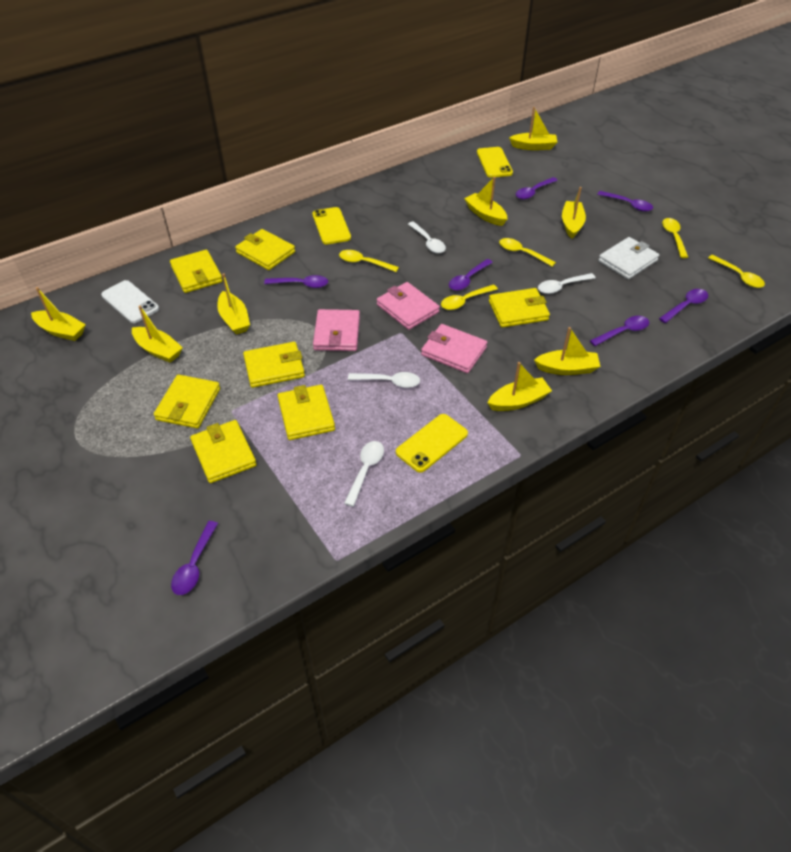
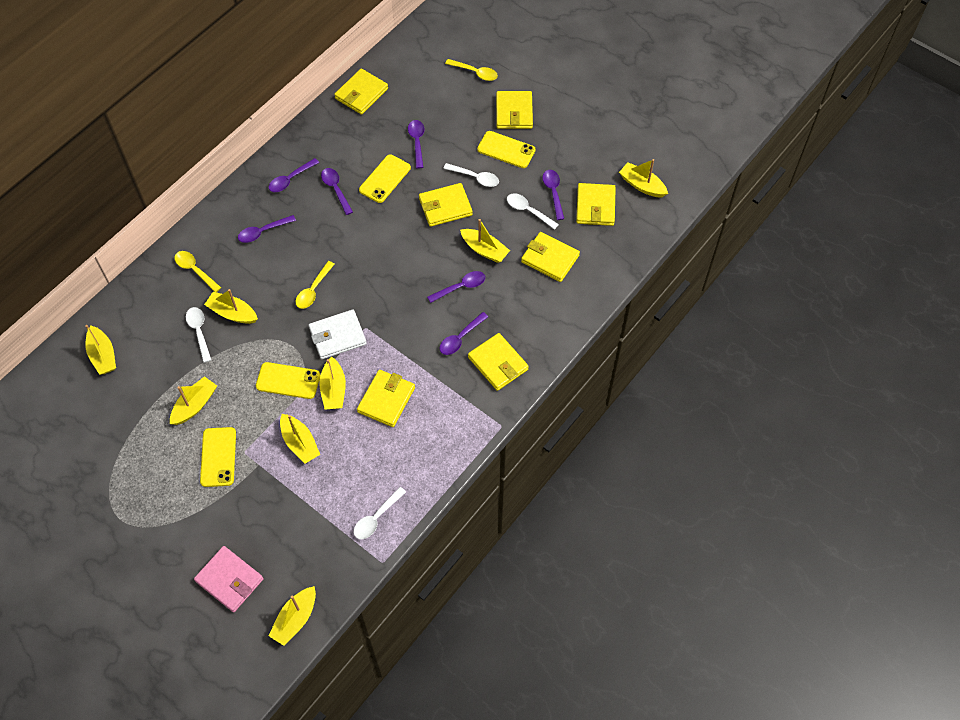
pink wallet: 3 -> 1
white phone: 1 -> 0
yellow phone: 3 -> 4
yellow spoon: 5 -> 3

